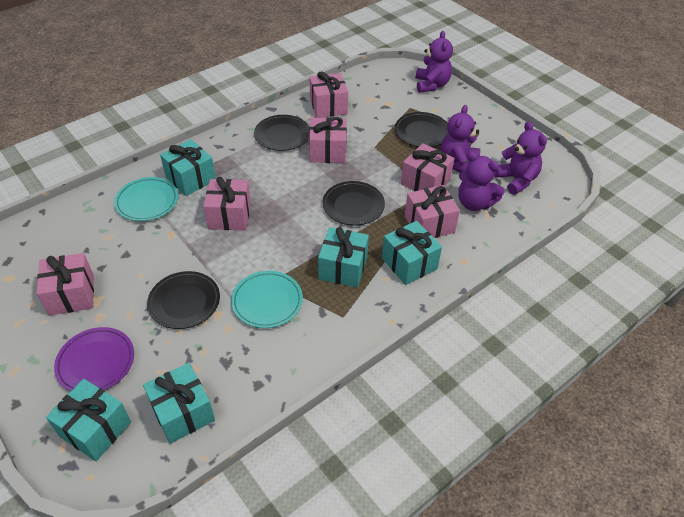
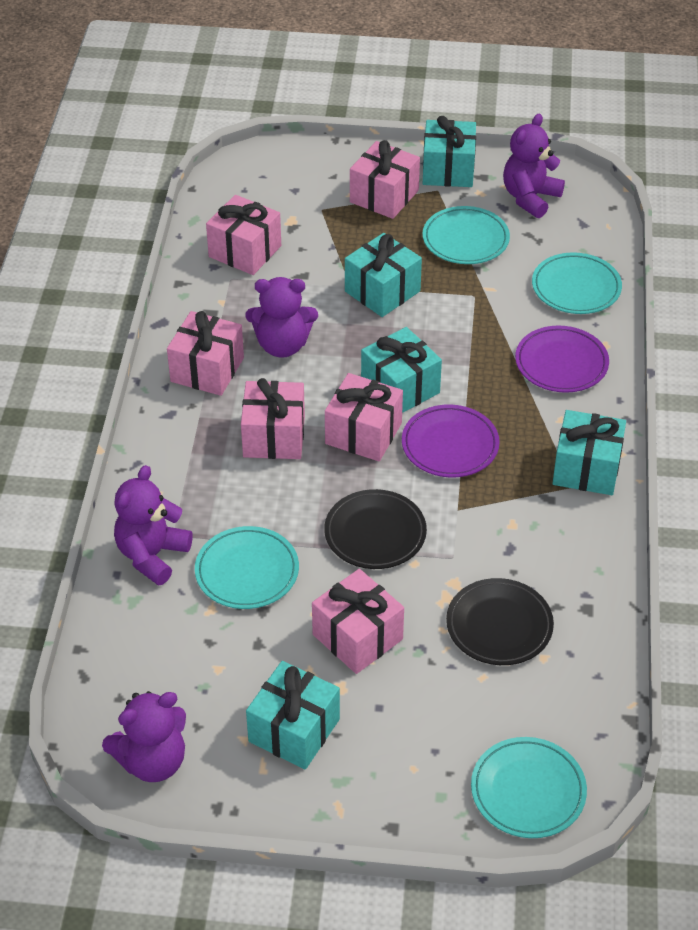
black plate: 4 -> 2
purple plate: 1 -> 2
turquoise plate: 2 -> 4

